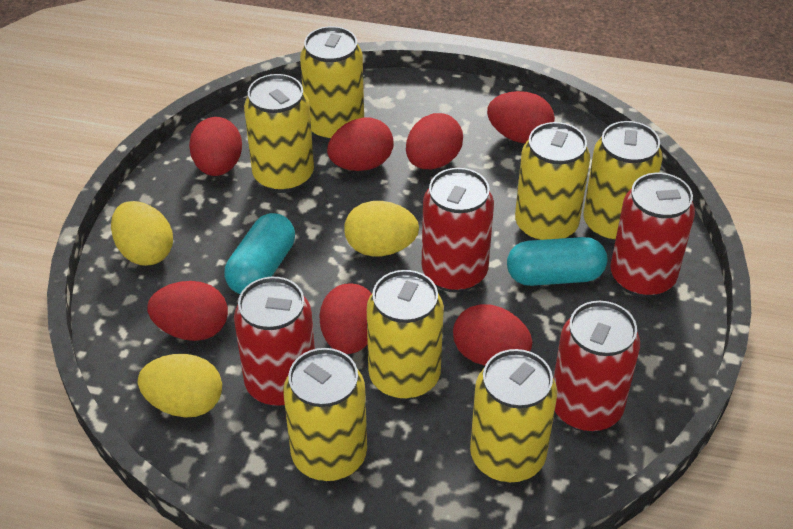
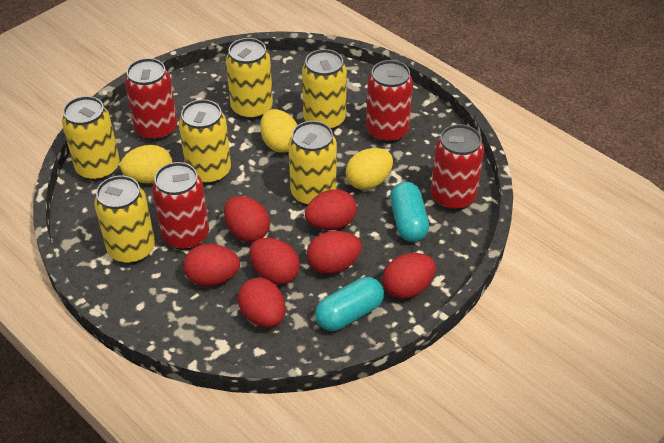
yellow can: 7 -> 6

